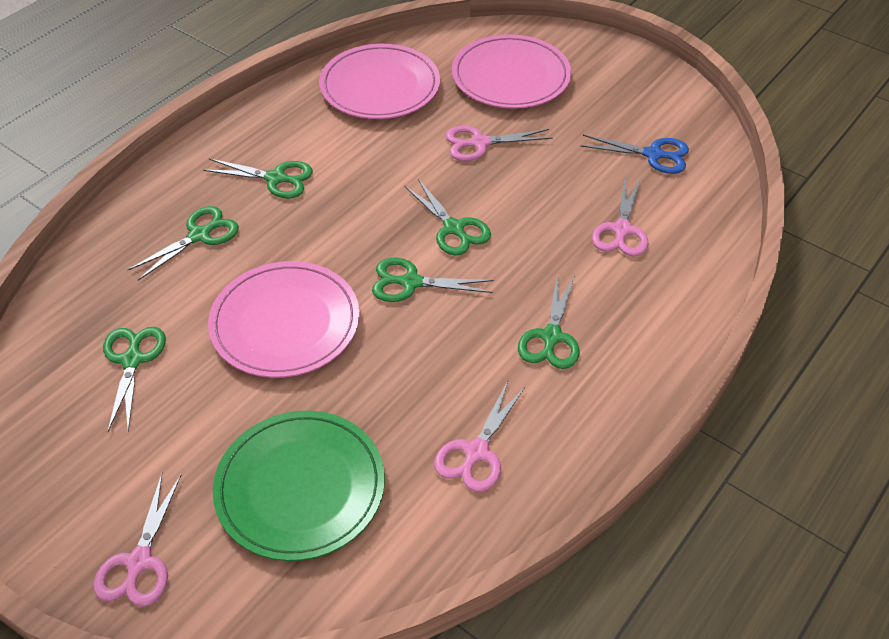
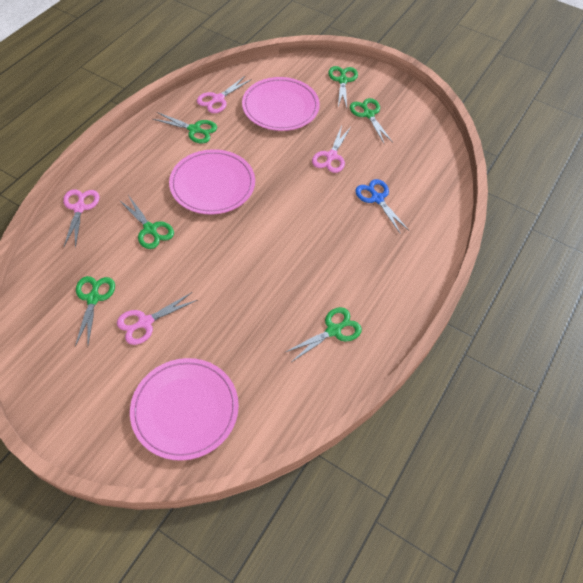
green plate: 1 -> 0

